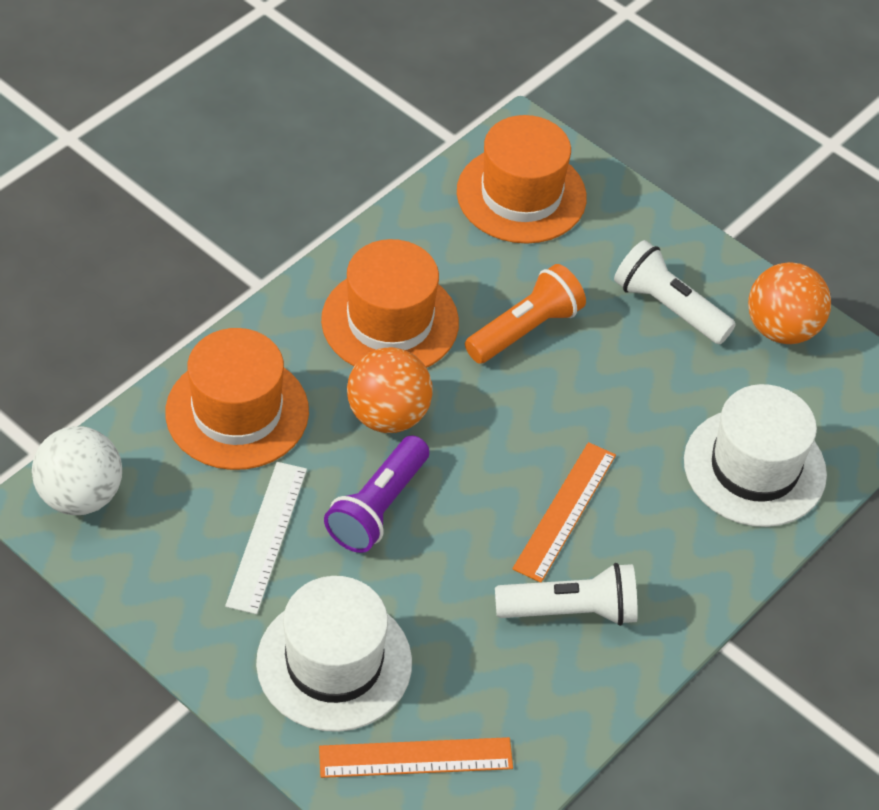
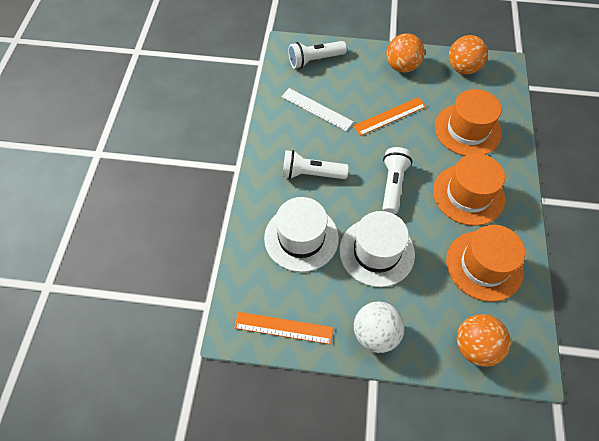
orange ball: 2 -> 3
orange flashlight: 1 -> 0
purple flashlight: 1 -> 0
white flashlight: 2 -> 3

